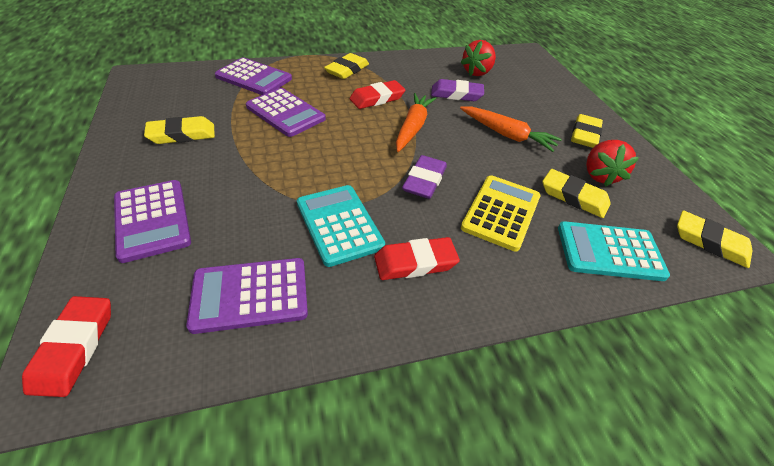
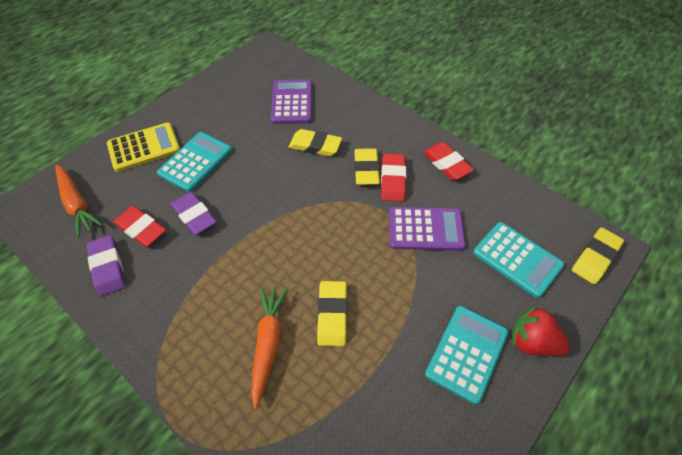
purple calculator: 4 -> 2
red strawberry: 2 -> 1
turquoise calculator: 2 -> 3
yellow eraser: 5 -> 4

